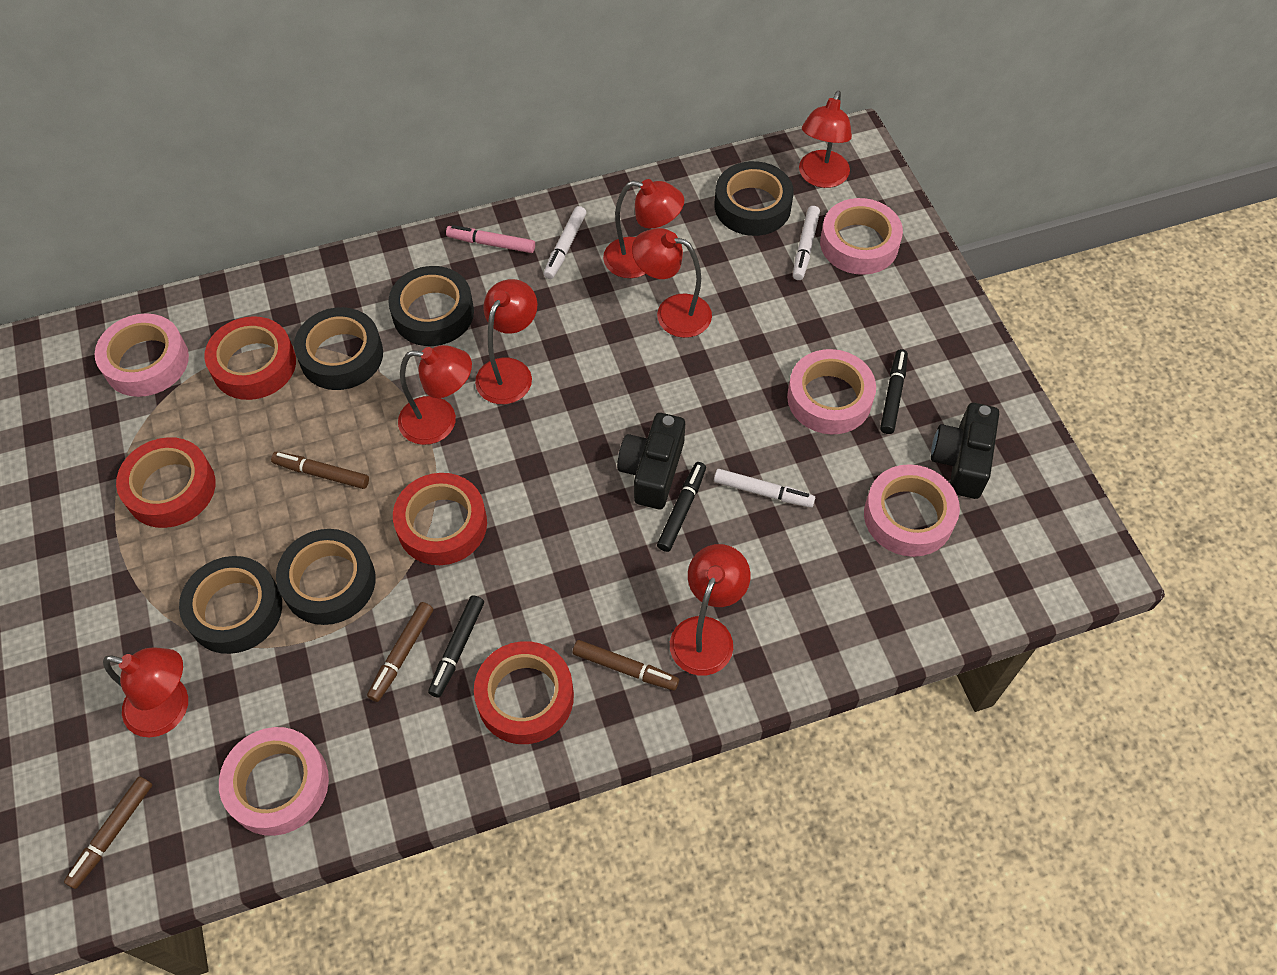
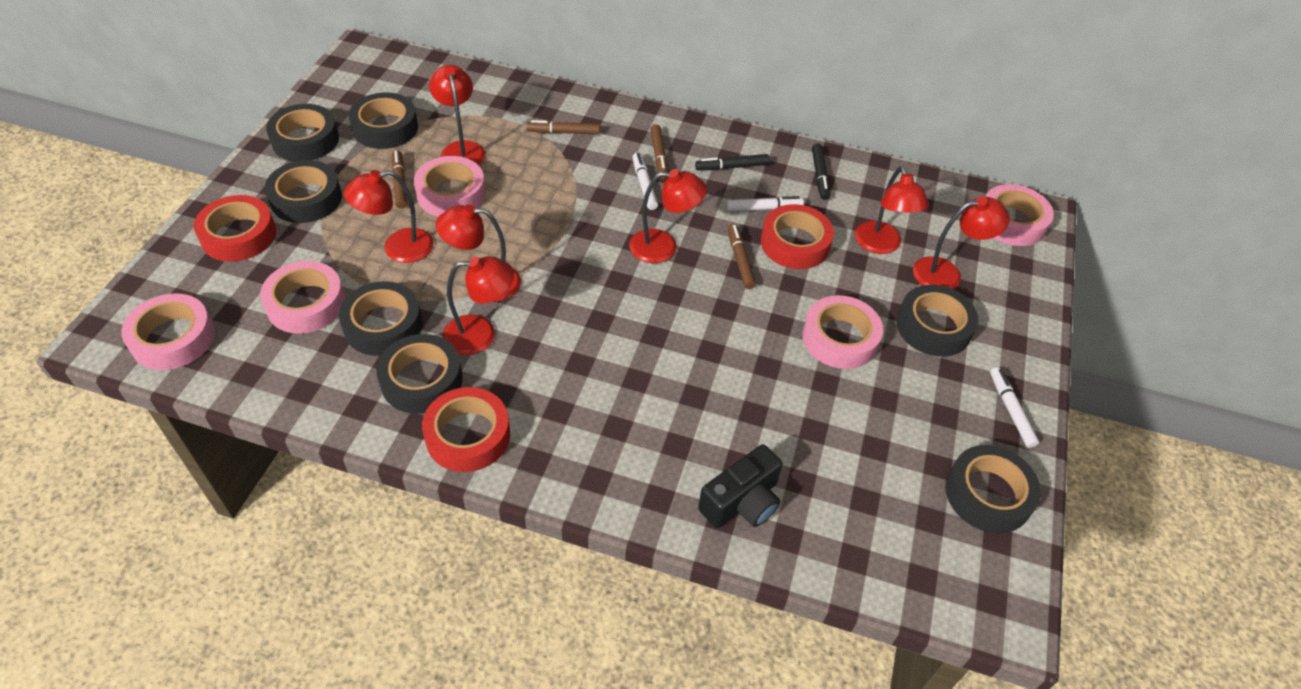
black camera: 2 -> 1
black marker: 3 -> 2
black tape: 5 -> 7
pink marker: 1 -> 0
red tape: 4 -> 3

